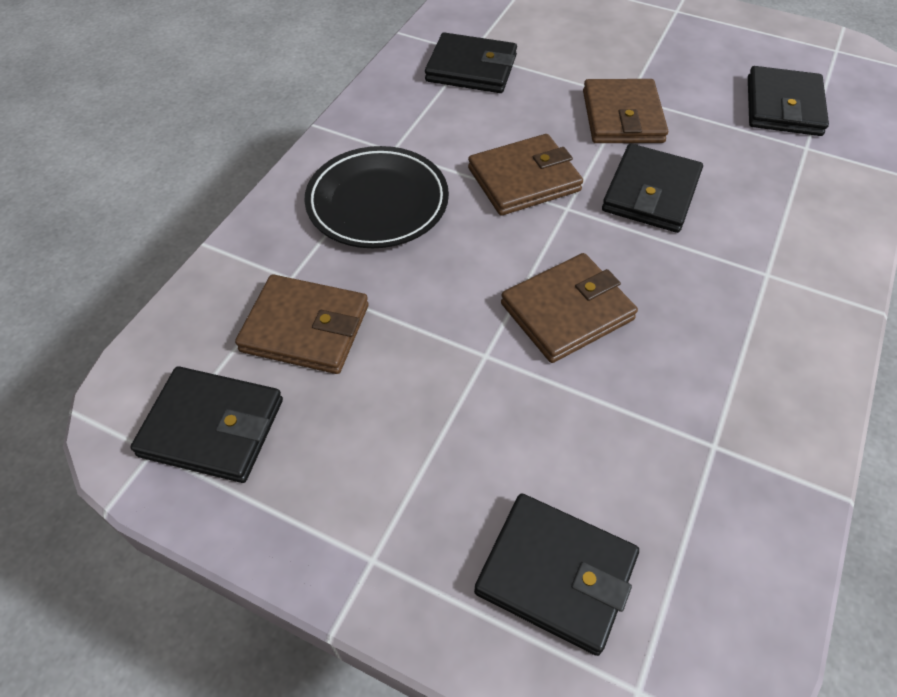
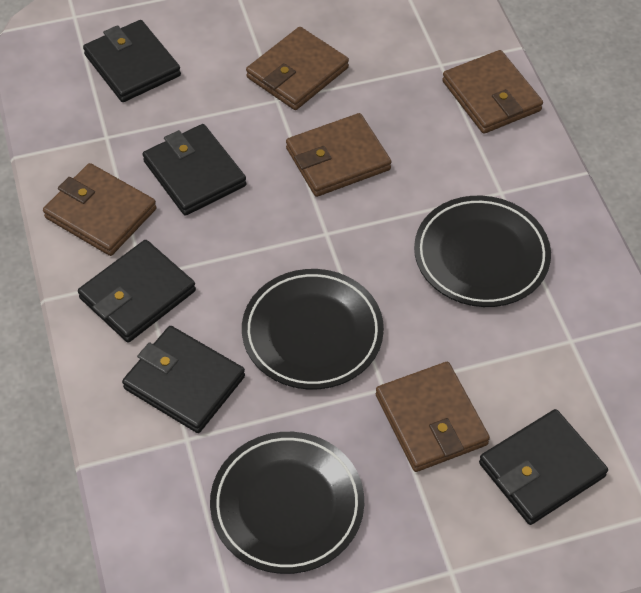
black plate: 1 -> 3
brown wallet: 4 -> 5

